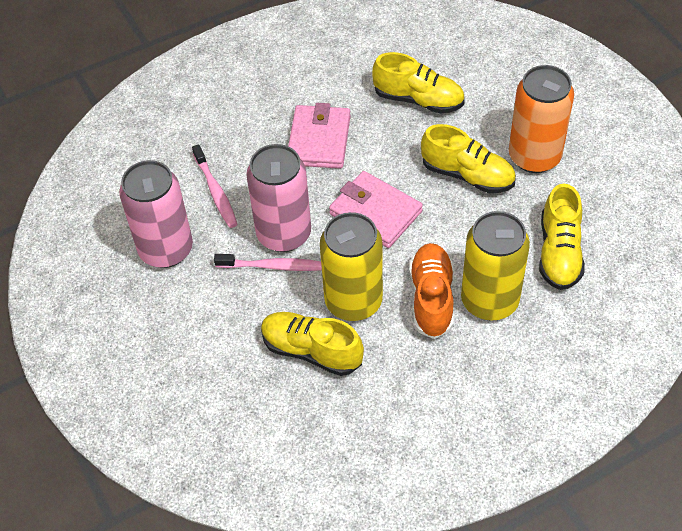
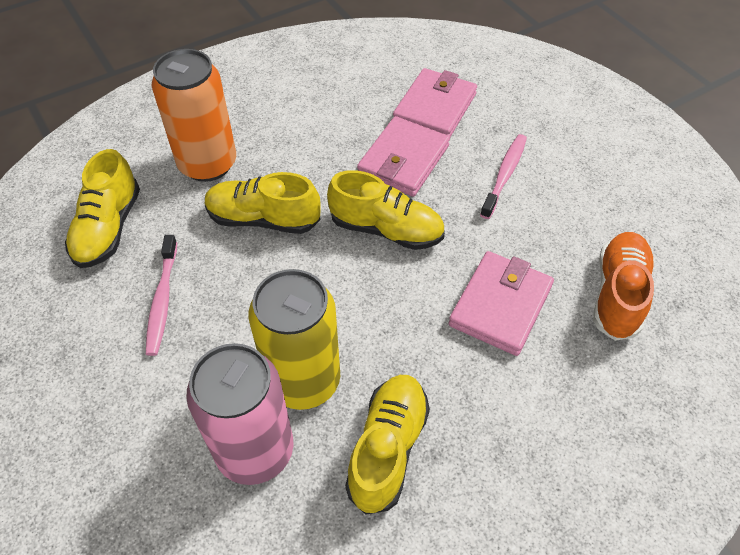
pink can: 2 -> 1
pink wallet: 2 -> 3
yellow can: 2 -> 1

